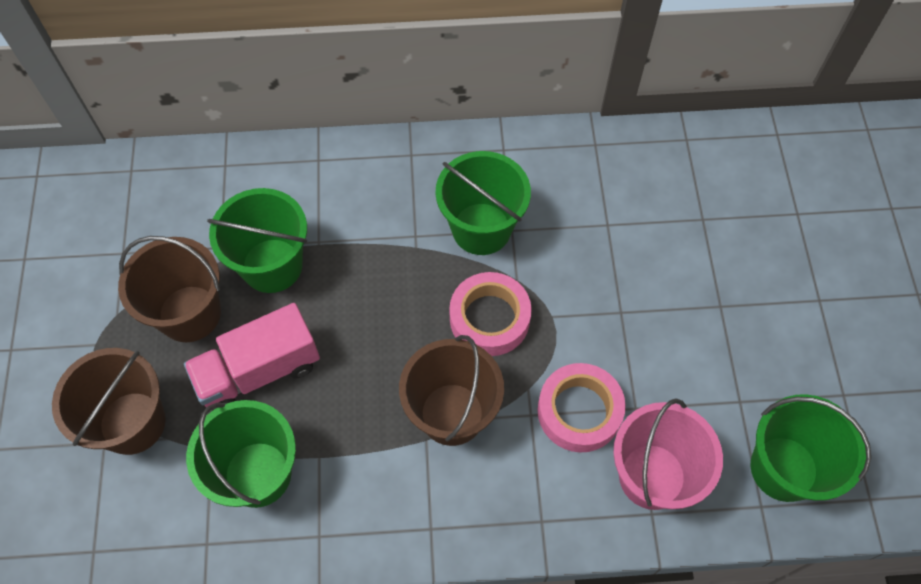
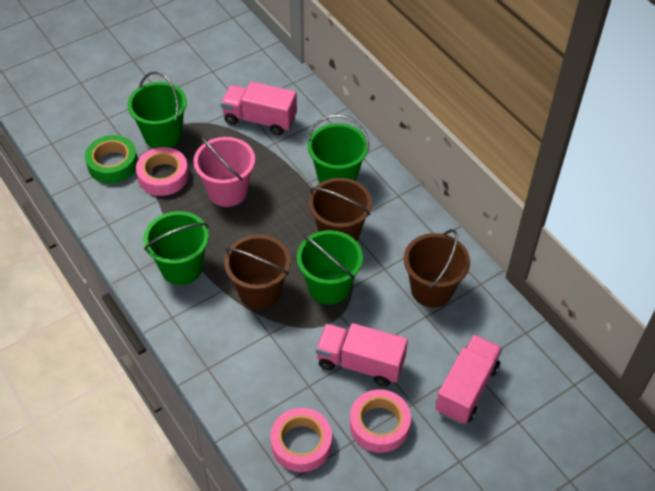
green tape: 0 -> 1
pink tape: 2 -> 3
pink truck: 1 -> 3

